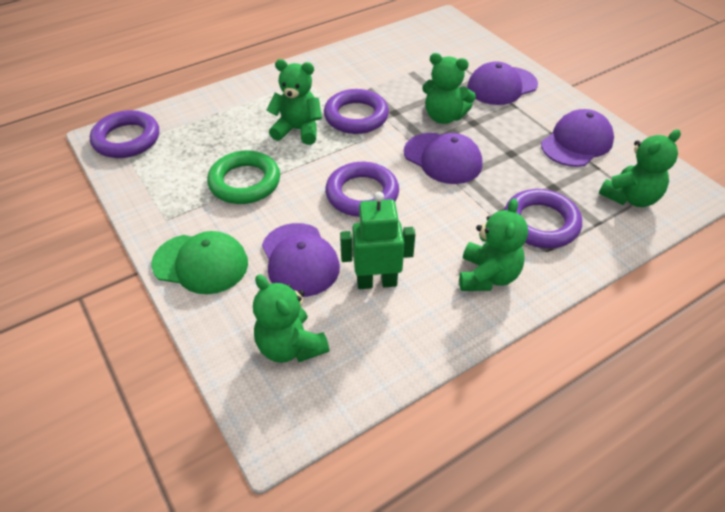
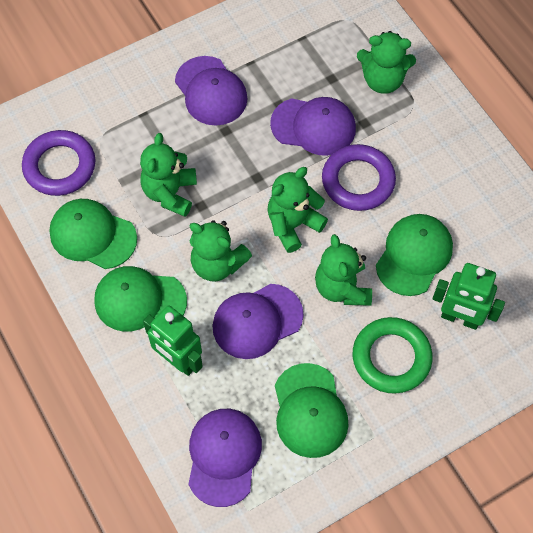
green cap: 1 -> 4
green robot: 1 -> 2
purple ring: 4 -> 2

